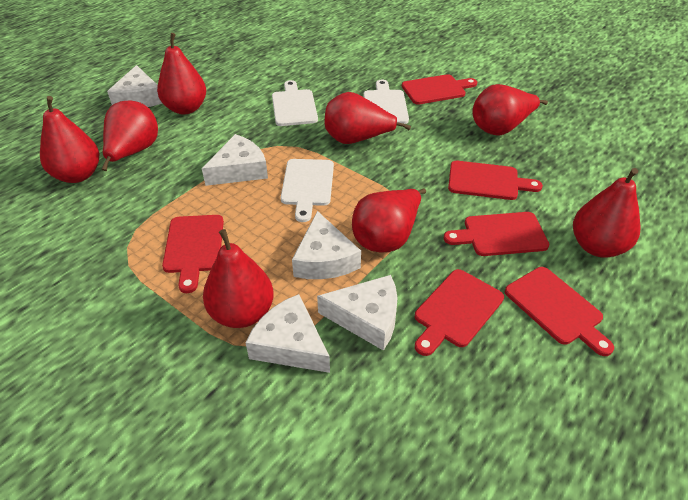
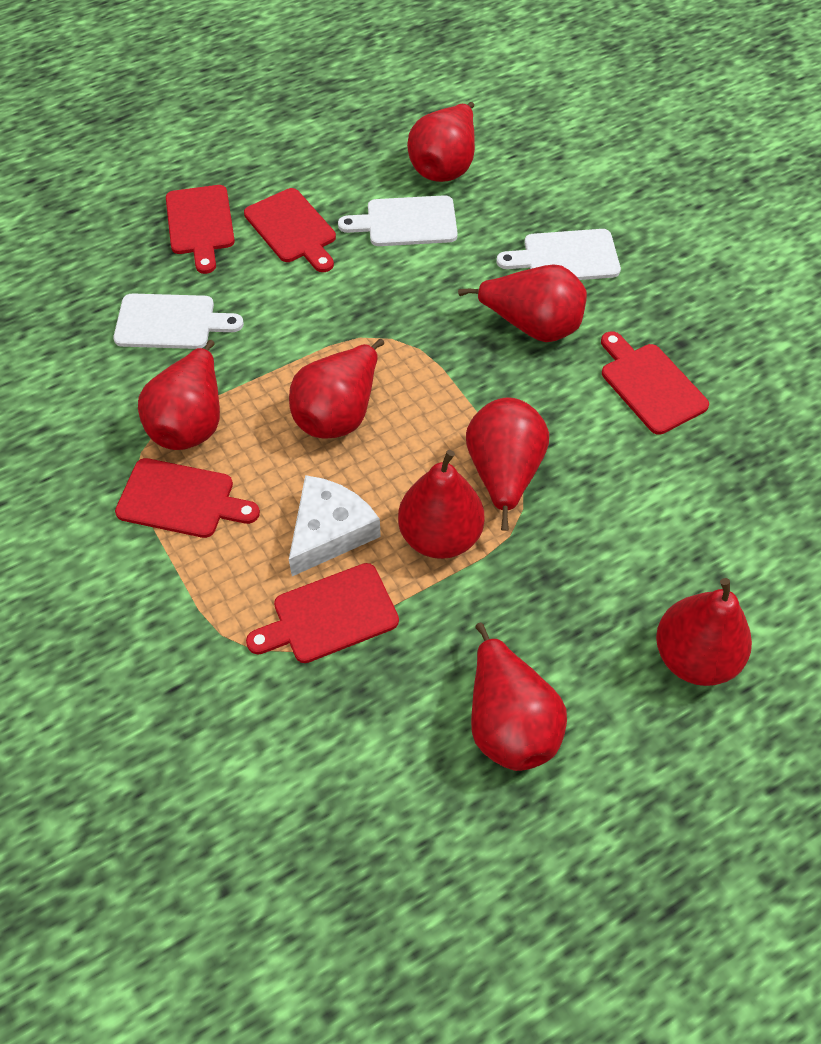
red cutting board: 6 -> 5
white cheese: 5 -> 1

